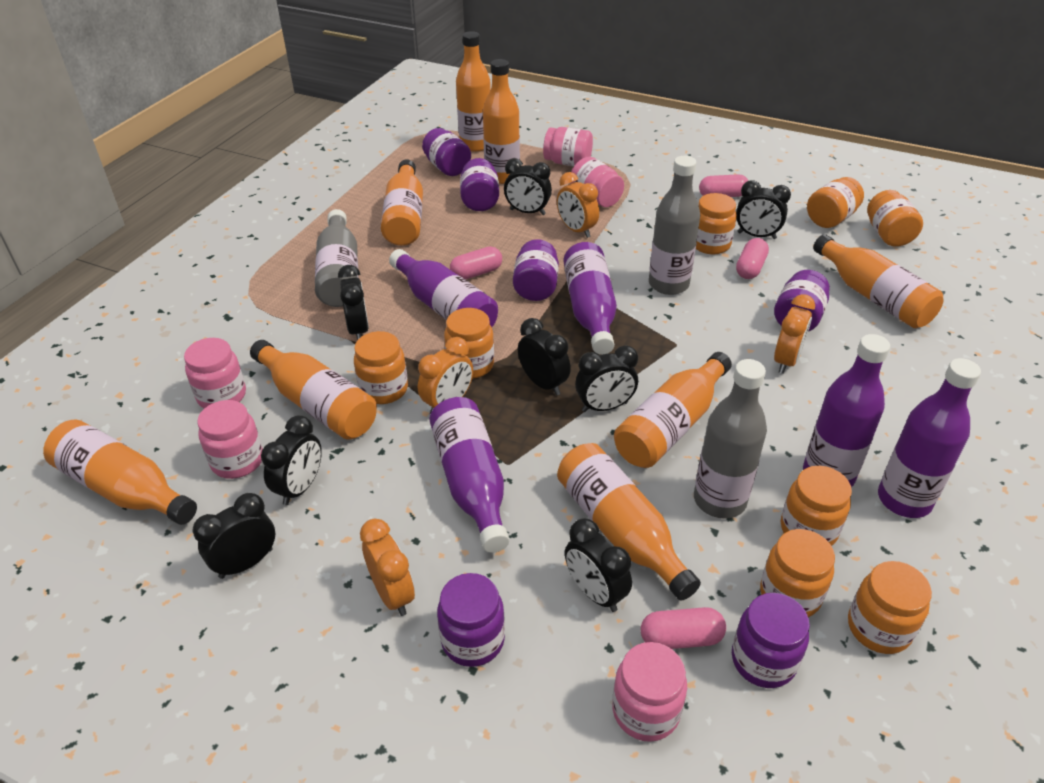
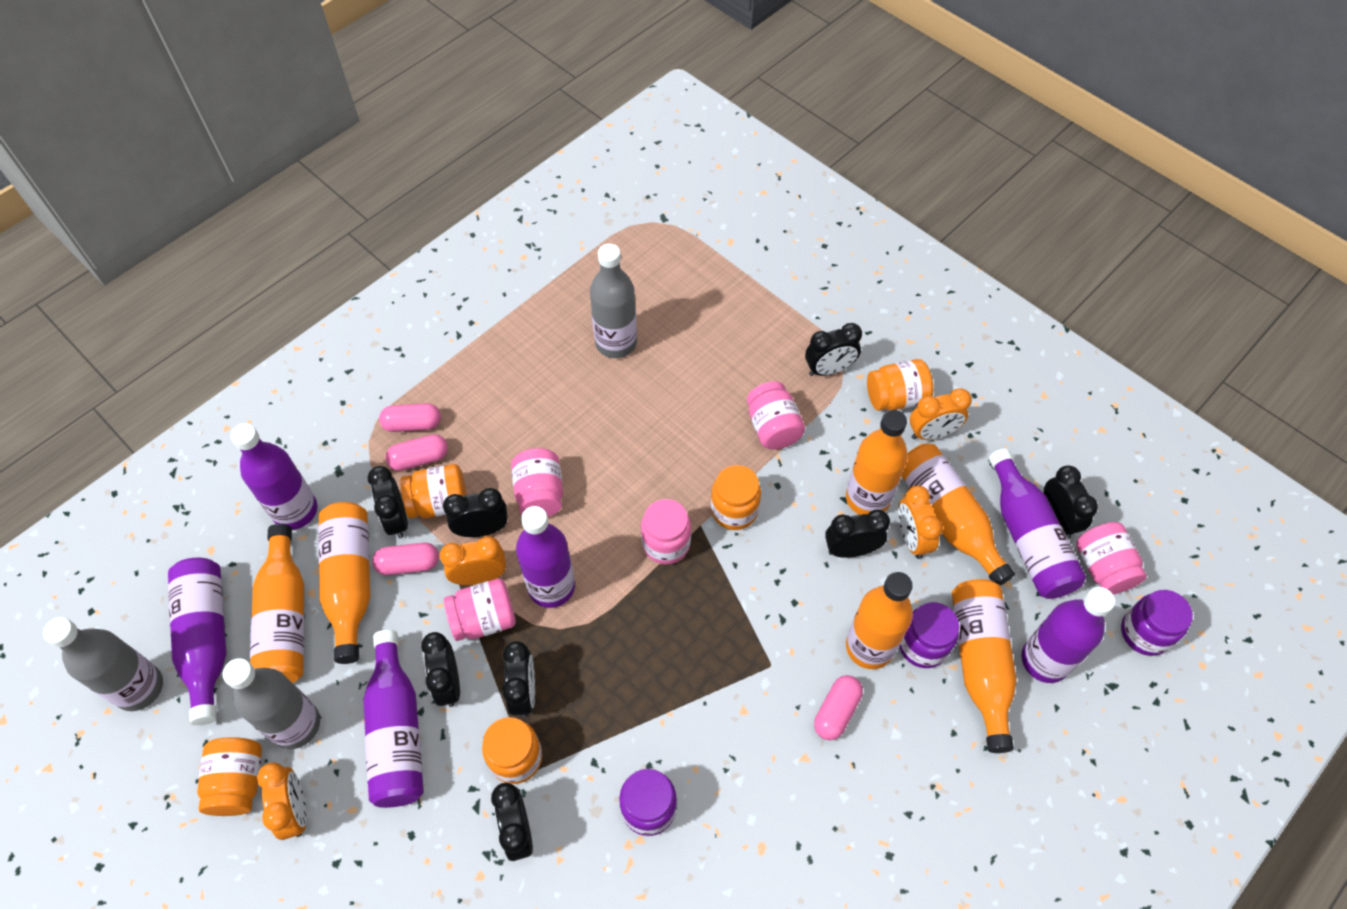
orange bottle: 8 -> 6
orange jar: 8 -> 5
purple bottle: 5 -> 6
purple jar: 6 -> 3

